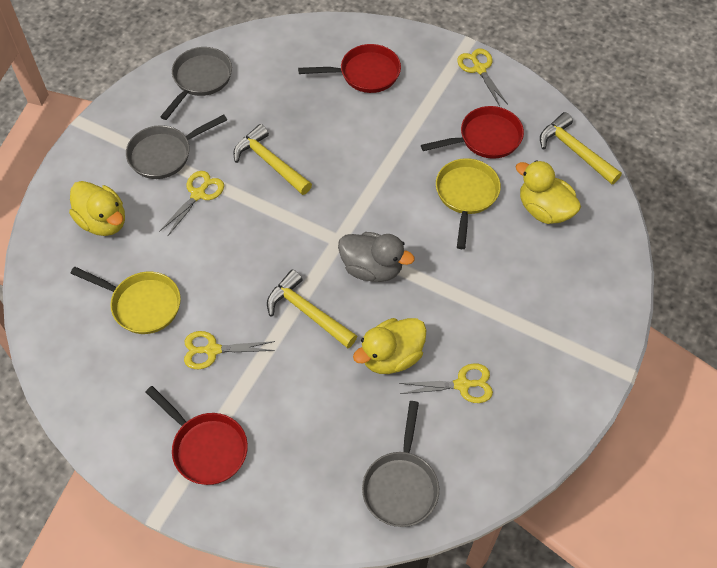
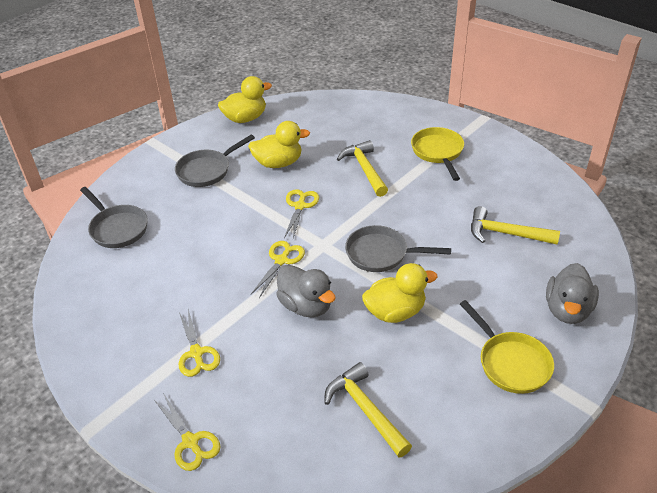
grey duck: 1 -> 2
red pan: 3 -> 0

